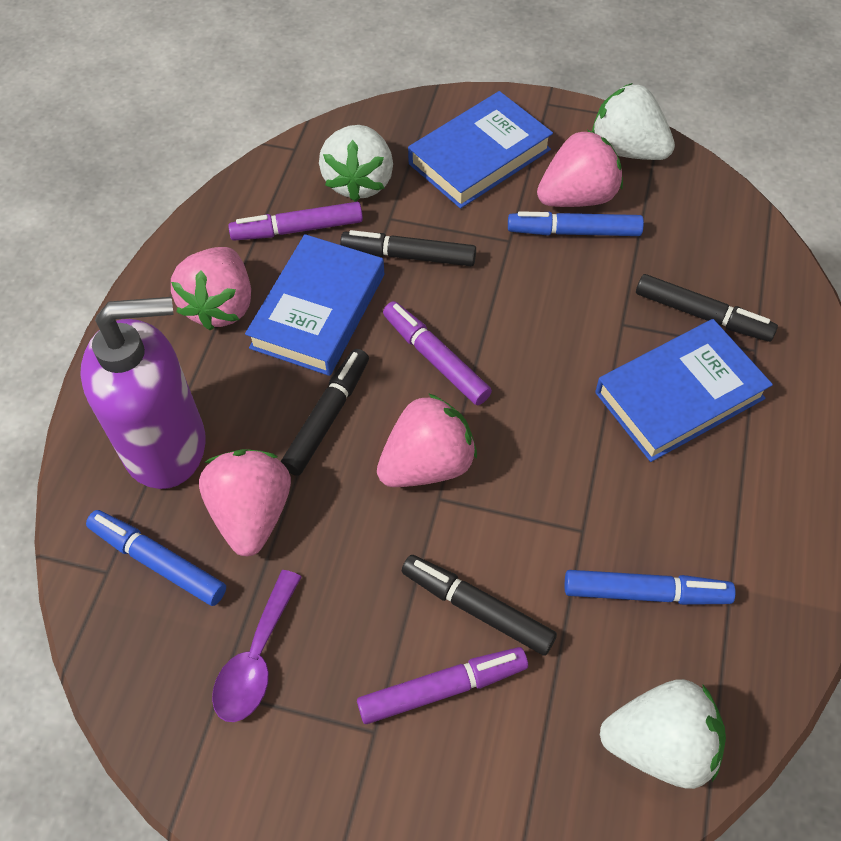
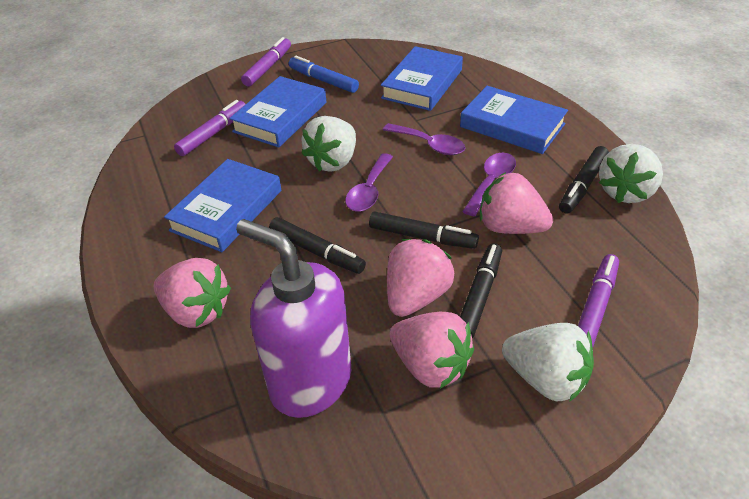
blue book: 3 -> 4
blue marker: 3 -> 1
purple spoon: 1 -> 3

